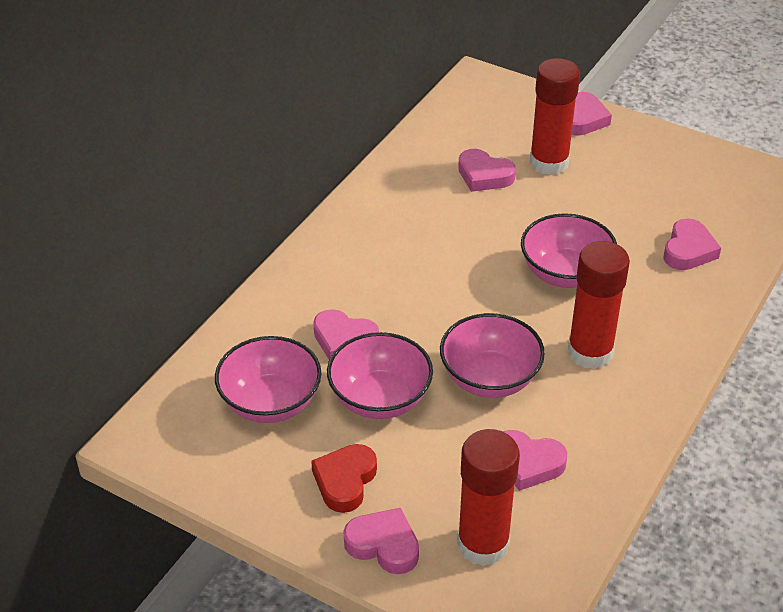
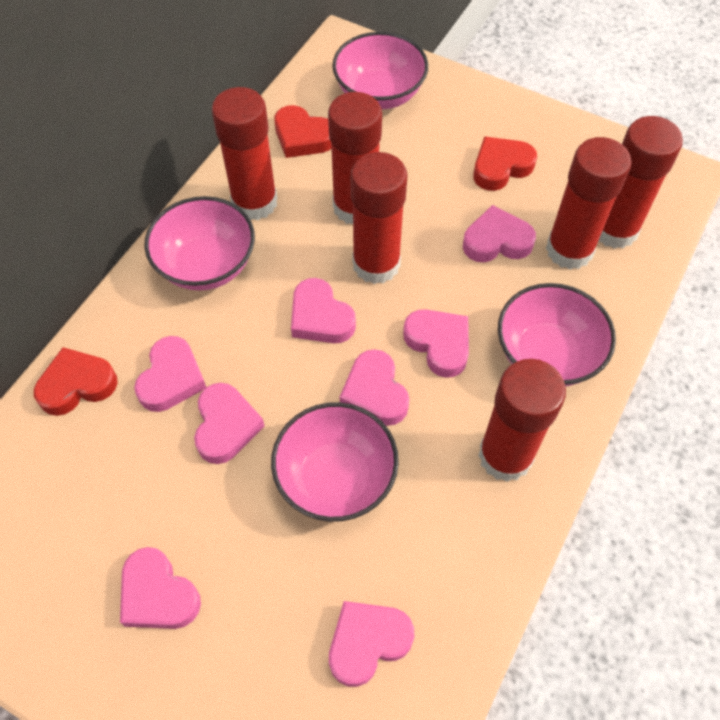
pink heart: 6 -> 8
red glue stick: 3 -> 6
red heart: 1 -> 3

